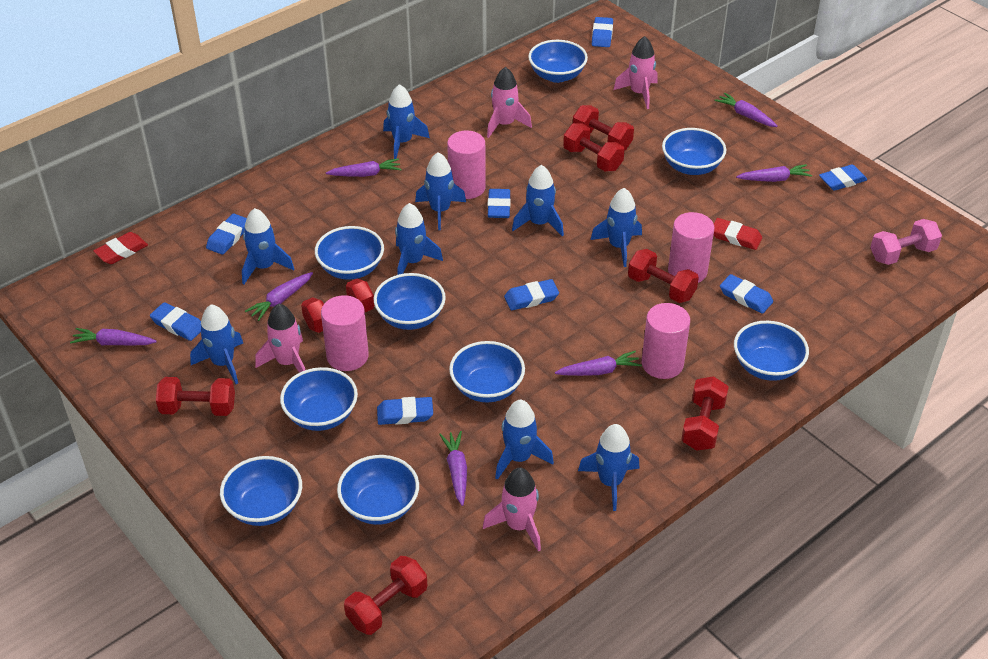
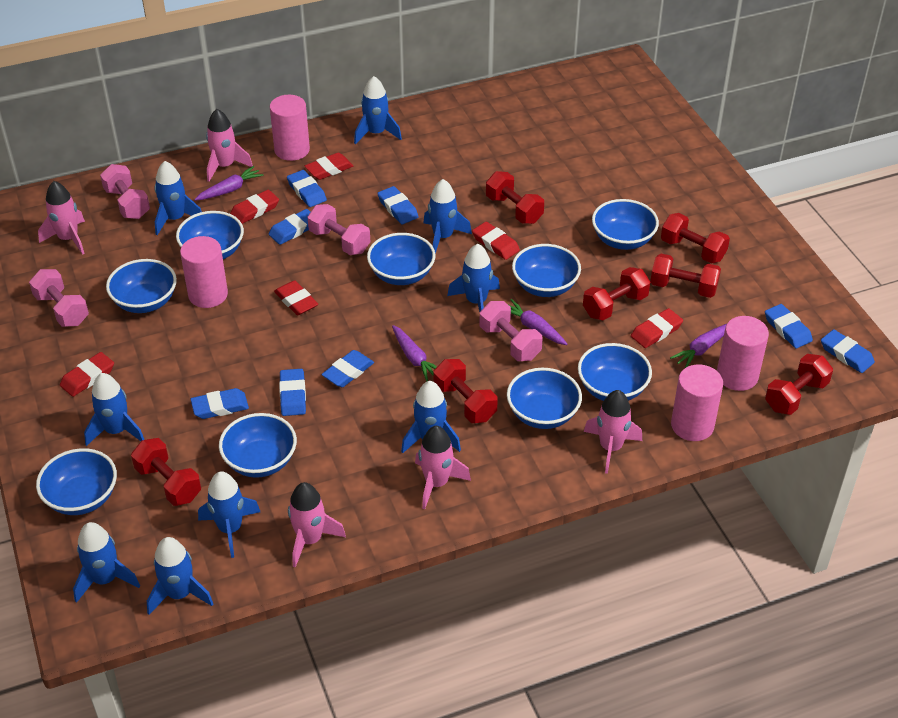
pink dumbbell: 1 -> 4
pink rocket: 4 -> 5
purple carrot: 7 -> 4
red eraser: 2 -> 6

